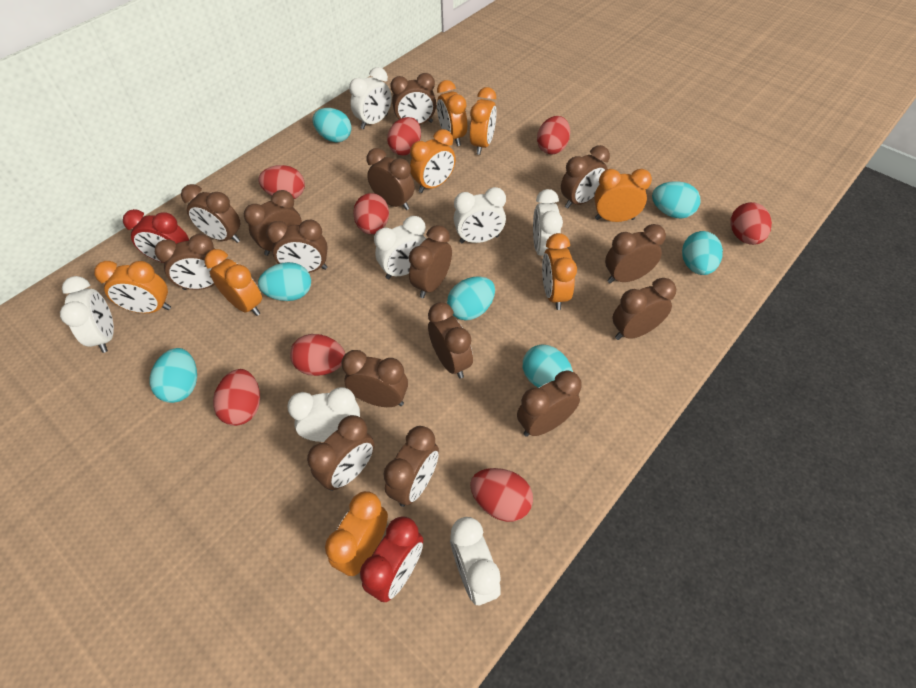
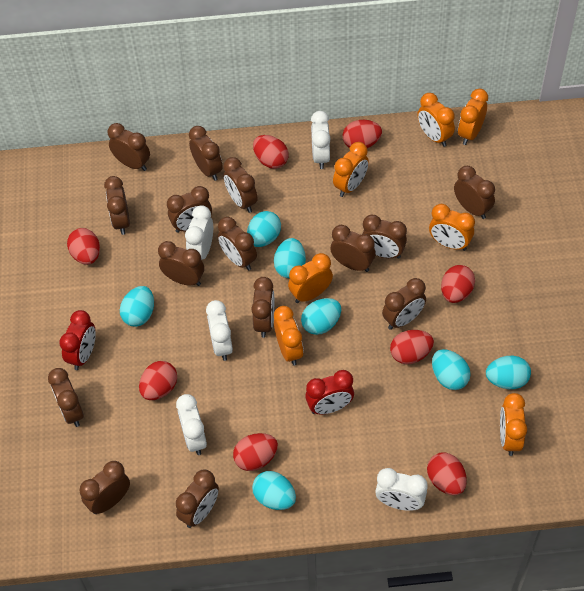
orange clock: 8 -> 7
white clock: 7 -> 5

